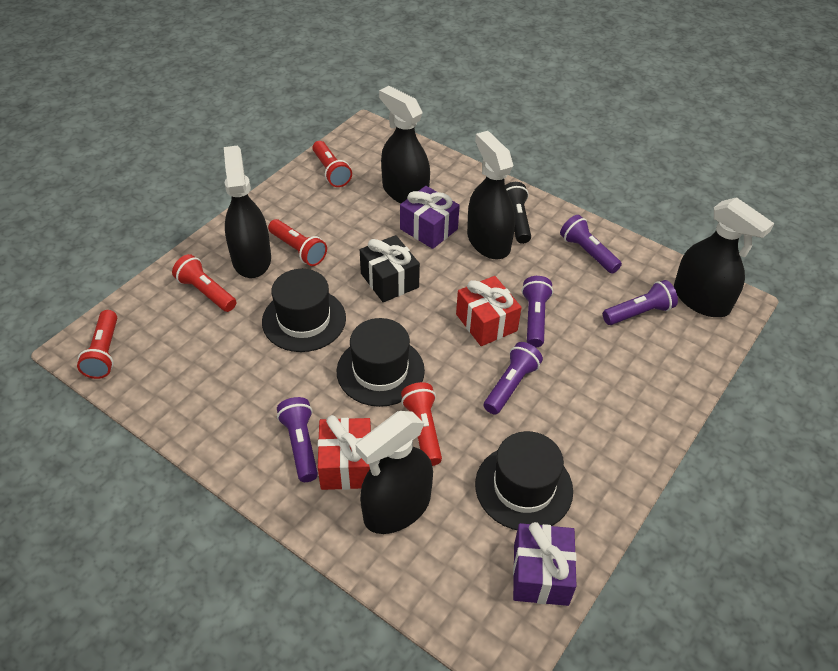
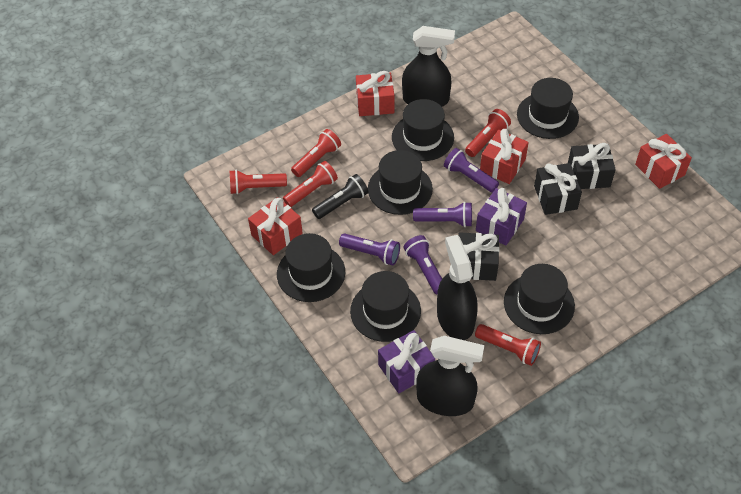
black gift: 1 -> 3
black hat: 3 -> 6
black spray bottle: 5 -> 3
purple flashlight: 5 -> 4
red gift: 2 -> 4

